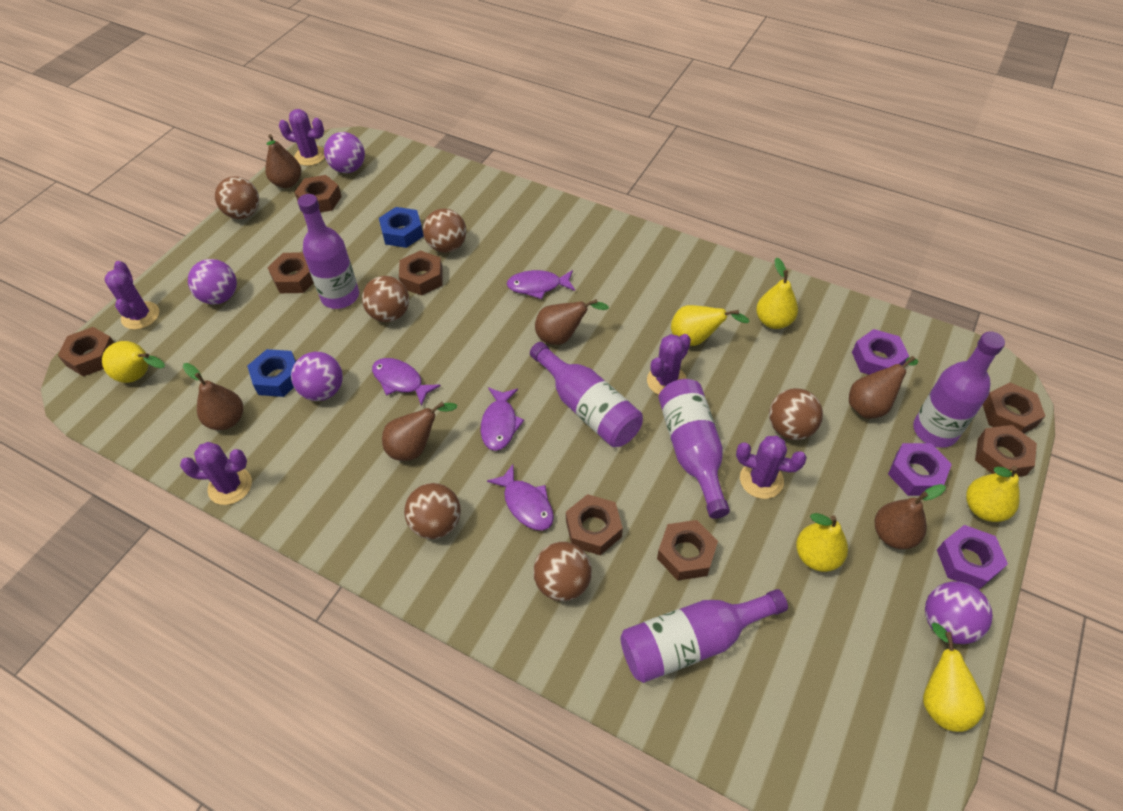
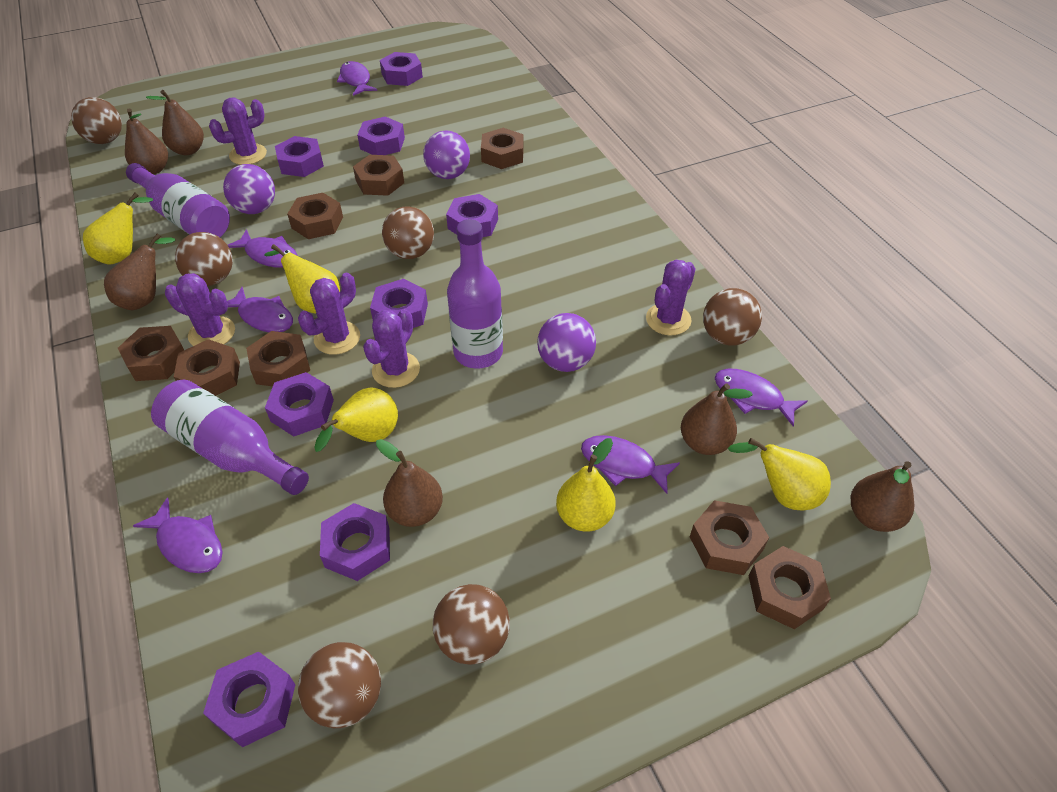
blue nut: 2 -> 0
purple ball: 4 -> 3
purple bottle: 5 -> 3
purple fish: 4 -> 6
purple nut: 3 -> 8
yellow pear: 6 -> 5

